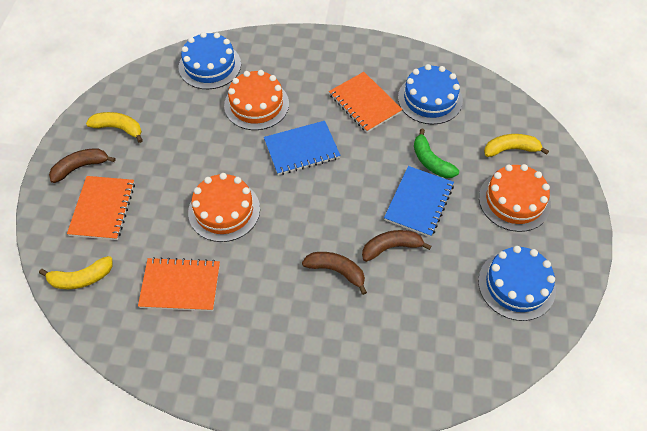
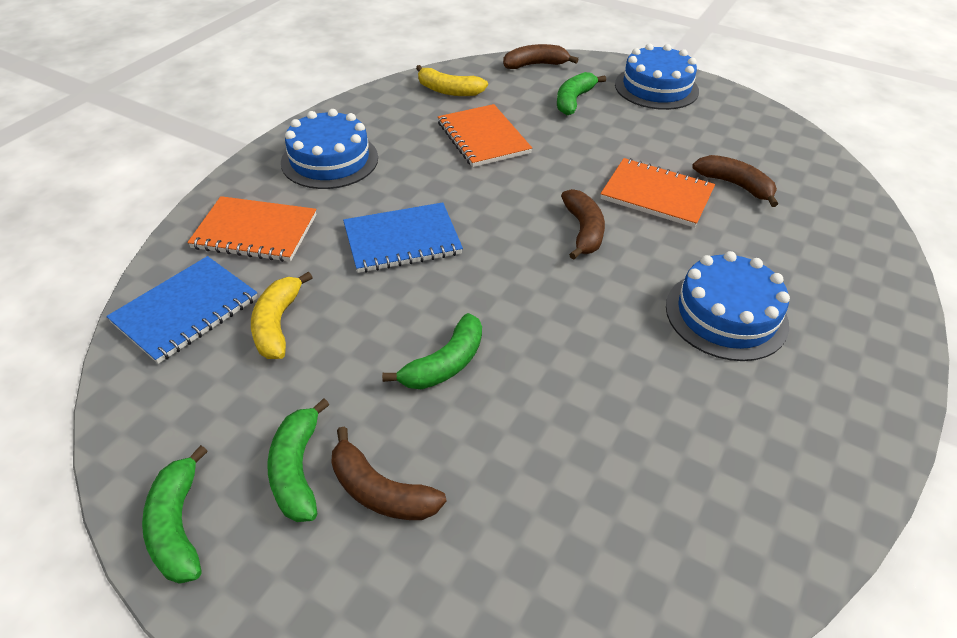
brown banana: 3 -> 4
green banana: 1 -> 4
orange cake: 3 -> 0
yellow banana: 3 -> 2

